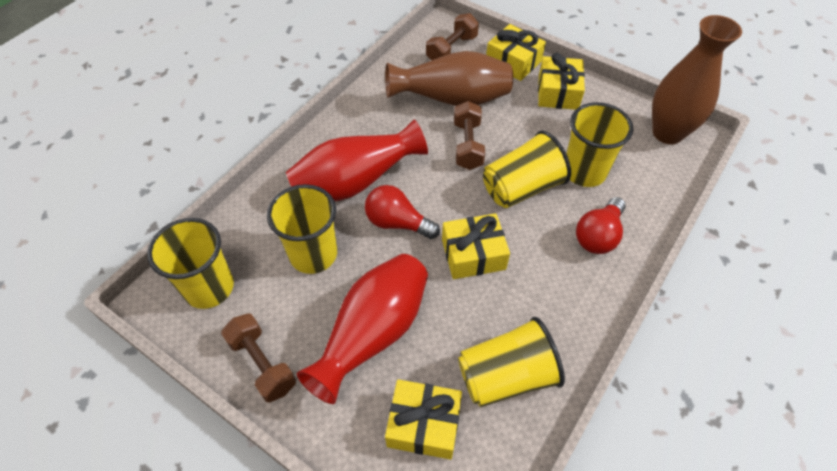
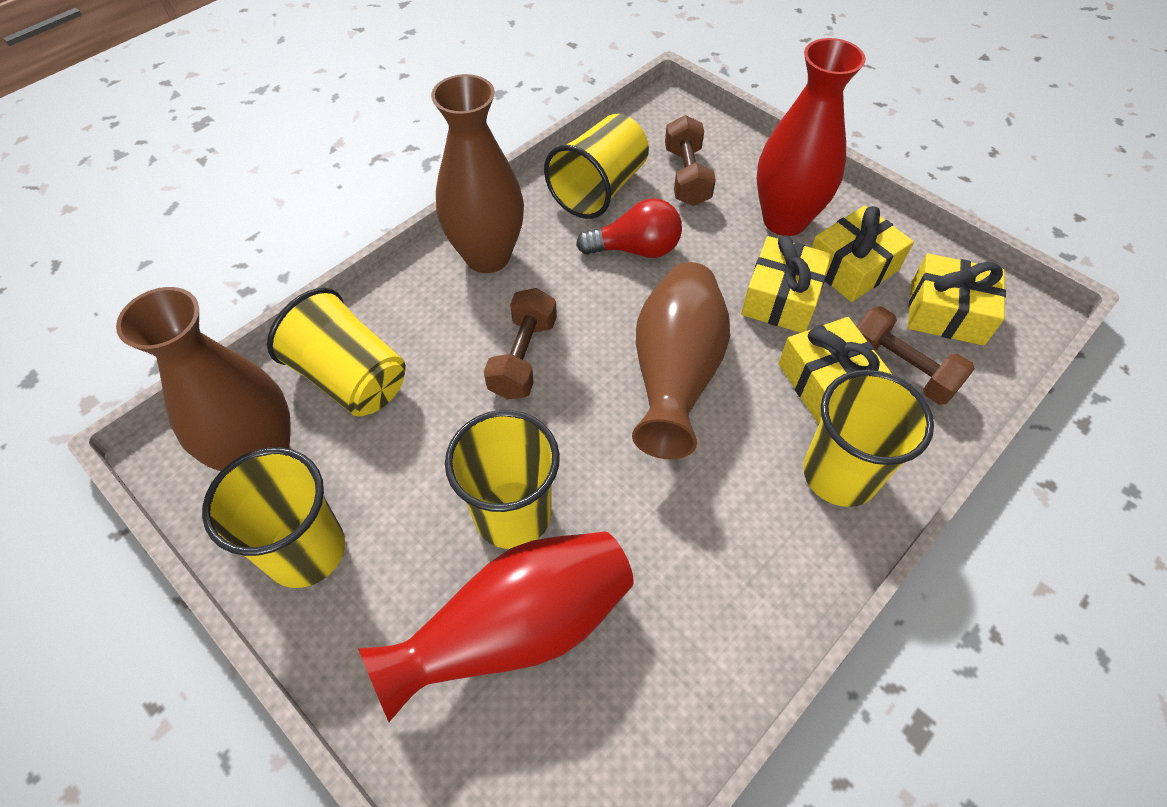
brown vase: 2 -> 3
red light bulb: 2 -> 1

